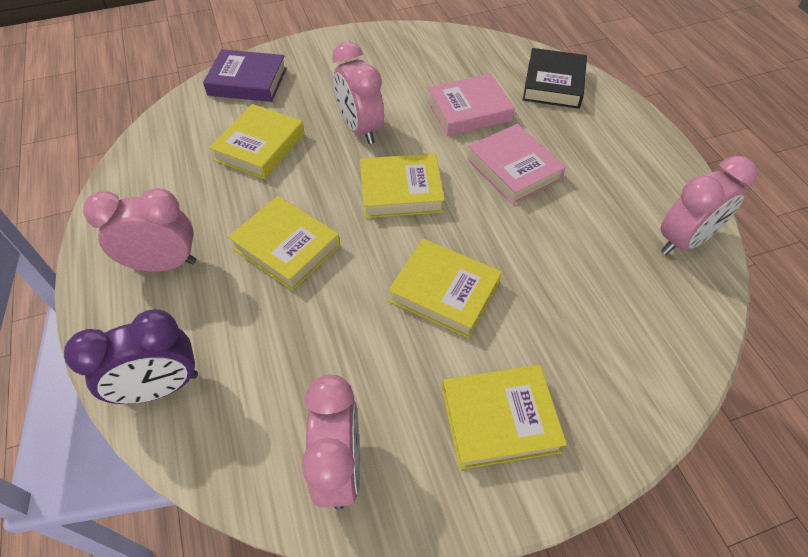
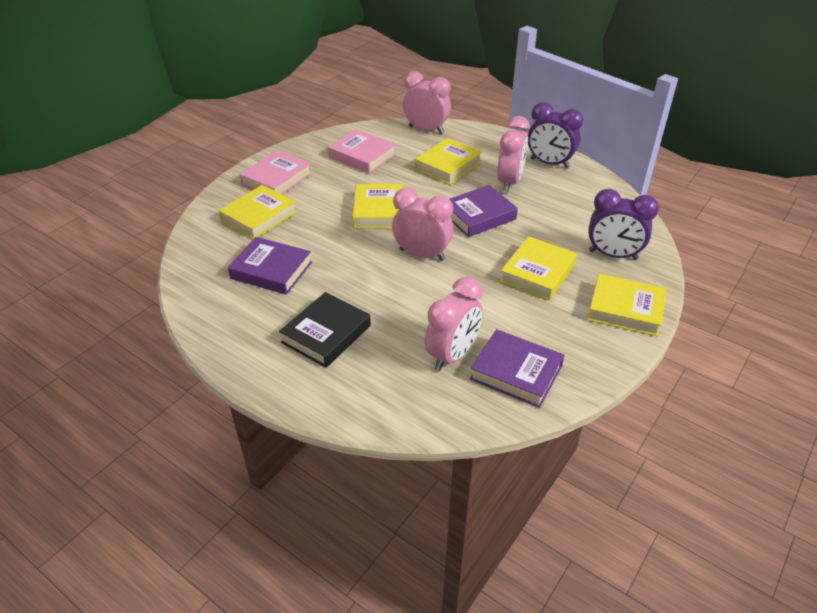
purple book: 1 -> 3
purple clock: 1 -> 2

